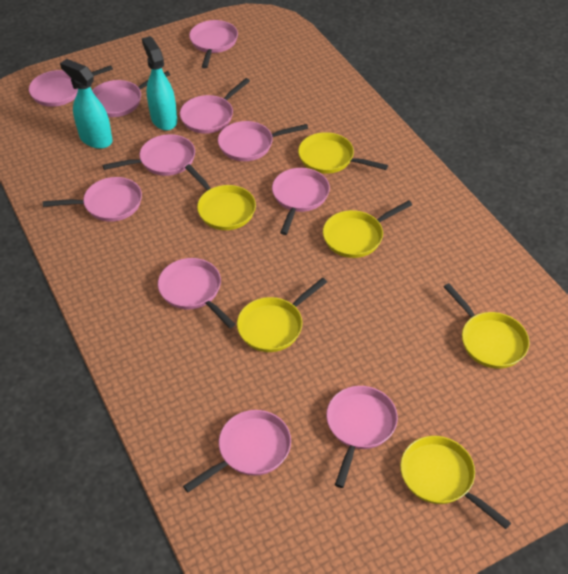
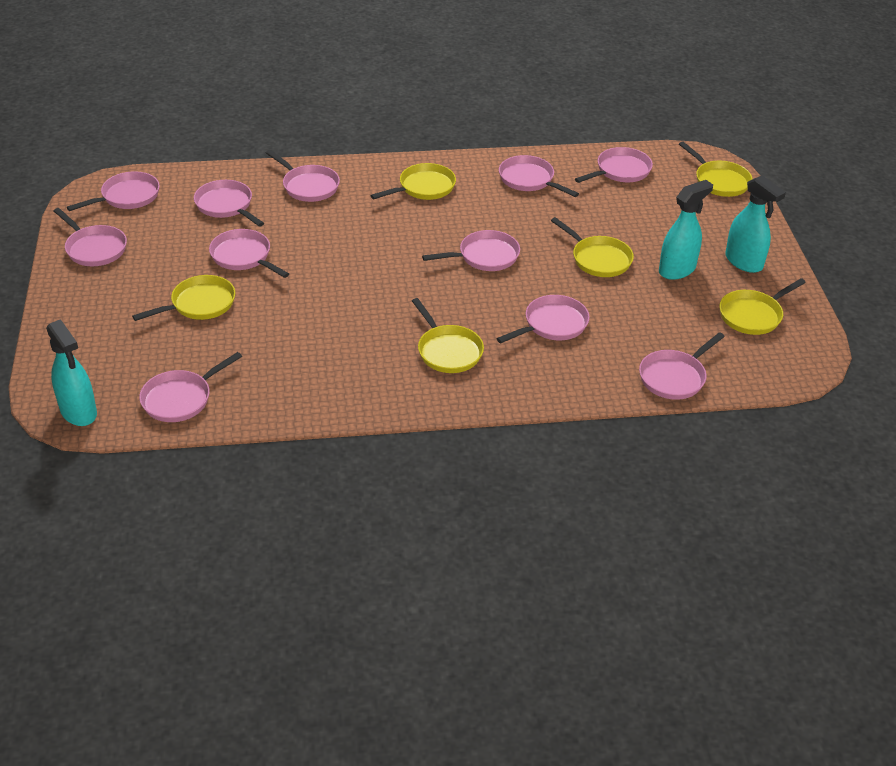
turquoise spray bottle: 2 -> 3

